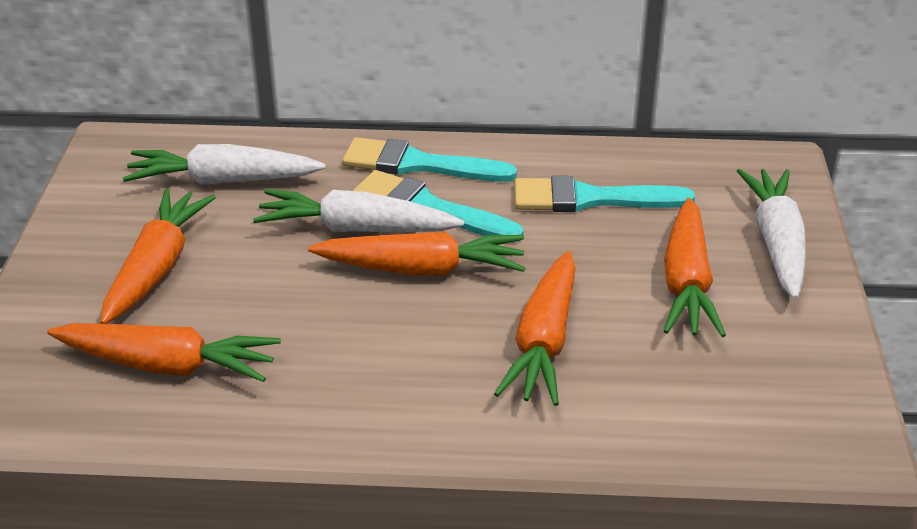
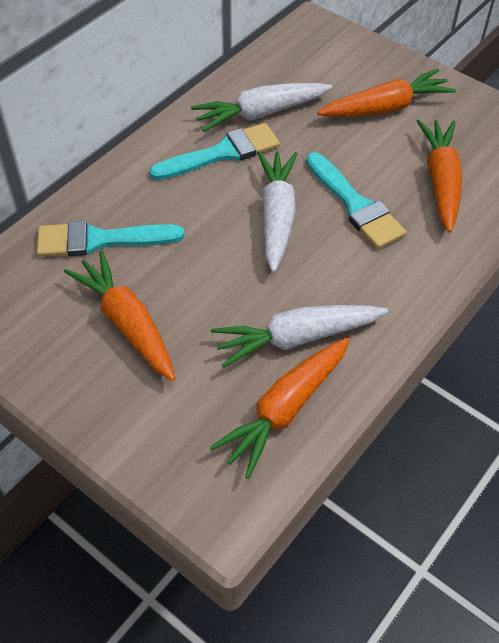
orange carrot: 5 -> 4

